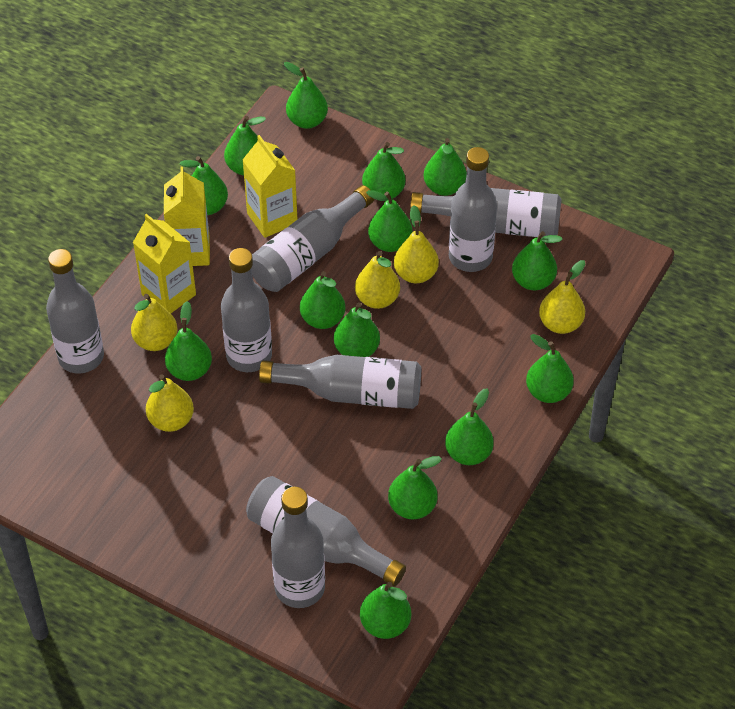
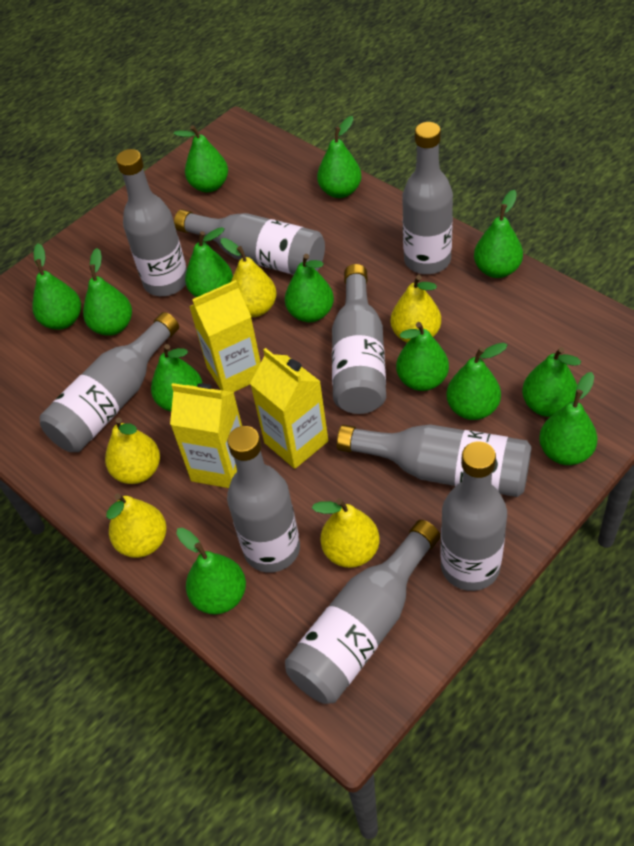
green pear: 14 -> 13
grey bottle: 8 -> 9

